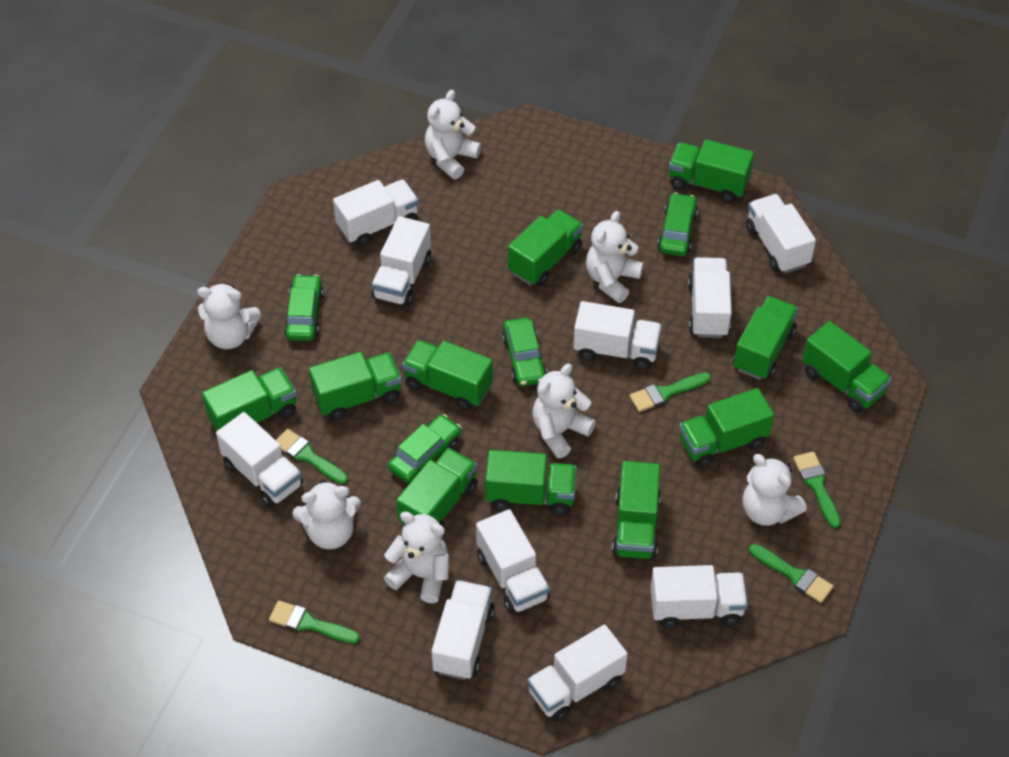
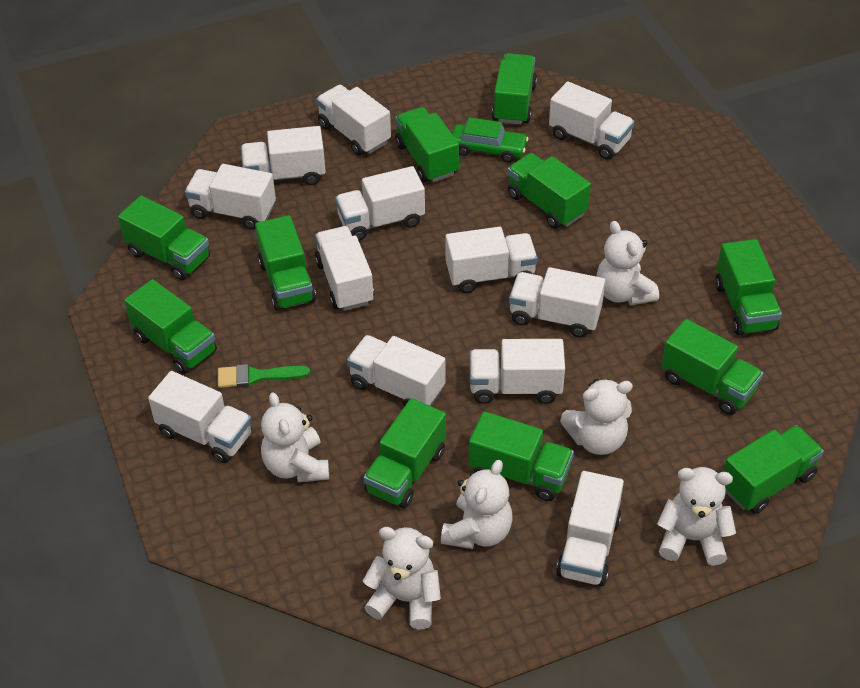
green brush: 5 -> 1
green car: 4 -> 1
white teddy bear: 7 -> 6
white truck: 10 -> 12

